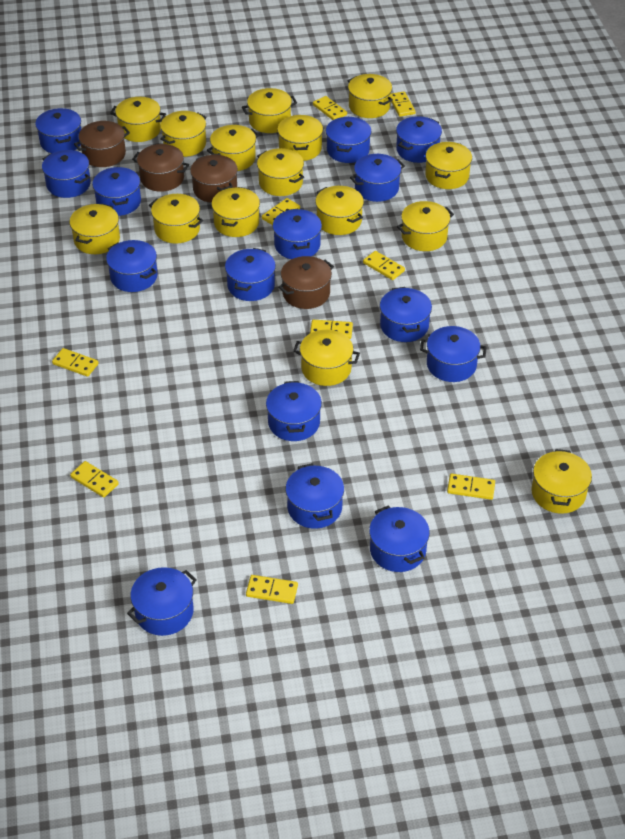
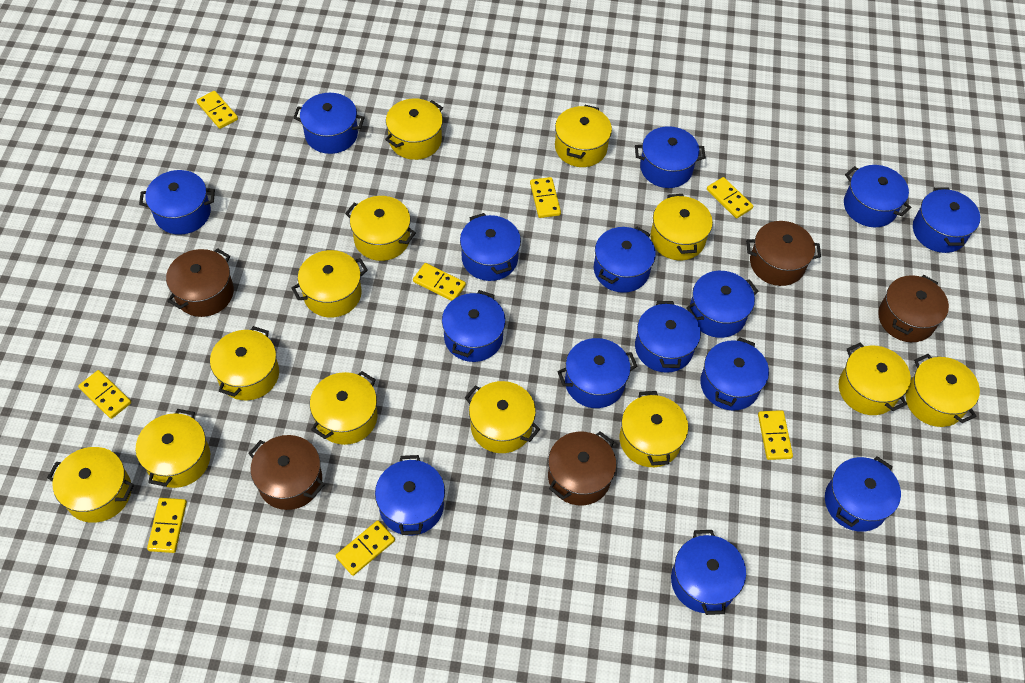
brown pot: 4 -> 5
yellow domino: 9 -> 8
yellow pot: 15 -> 13

